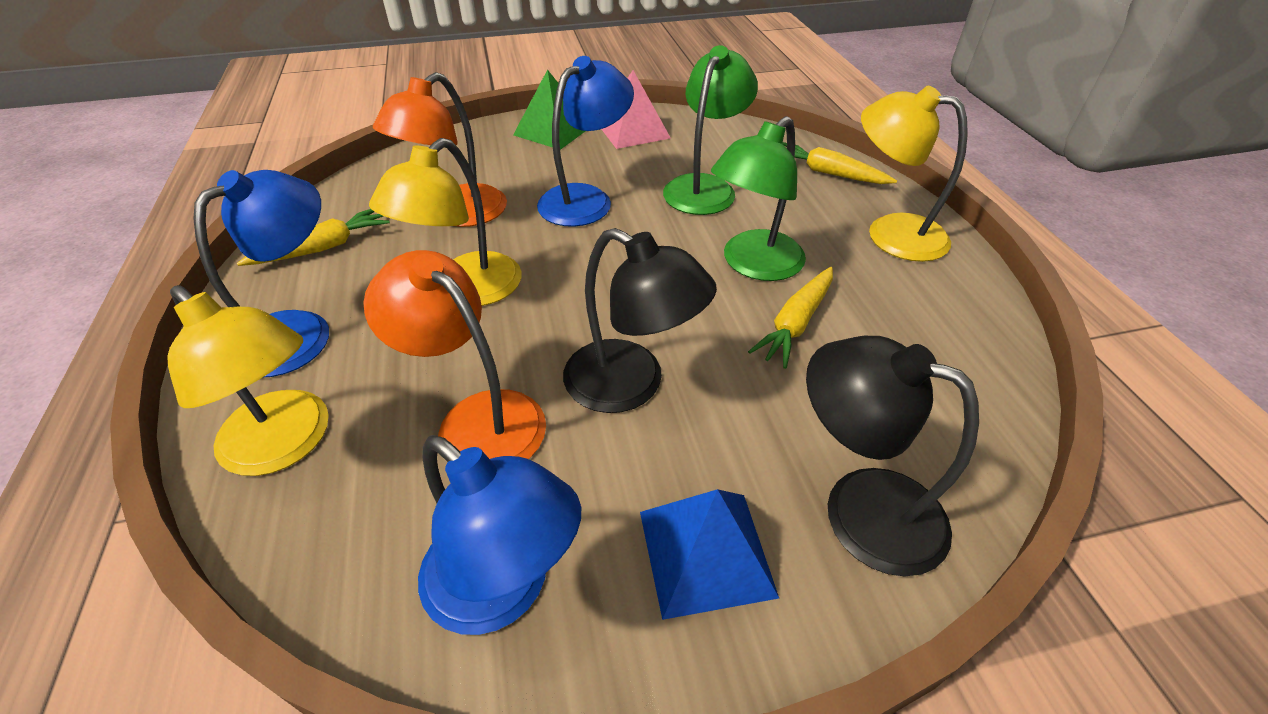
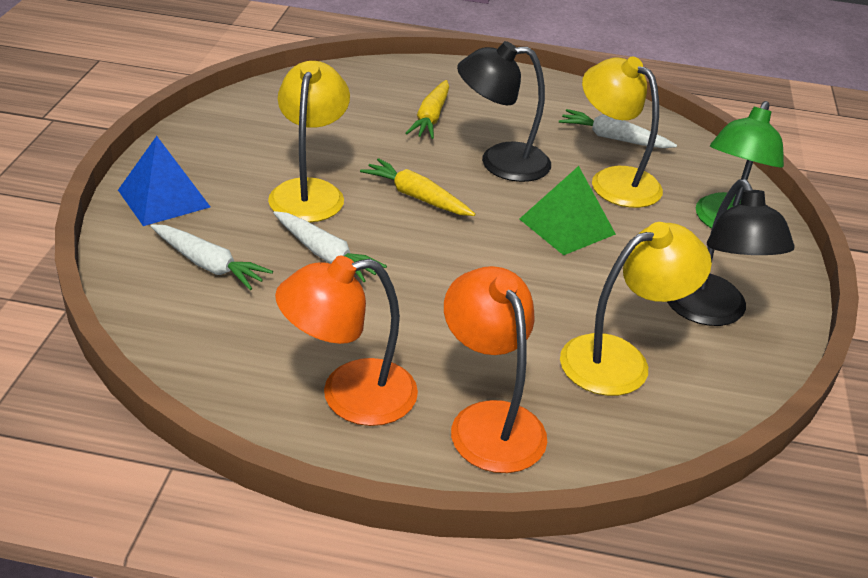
blue lamp: 3 -> 0
green lamp: 2 -> 1
pink pyramid: 1 -> 0
white carrot: 0 -> 3
yellow carrot: 3 -> 2

